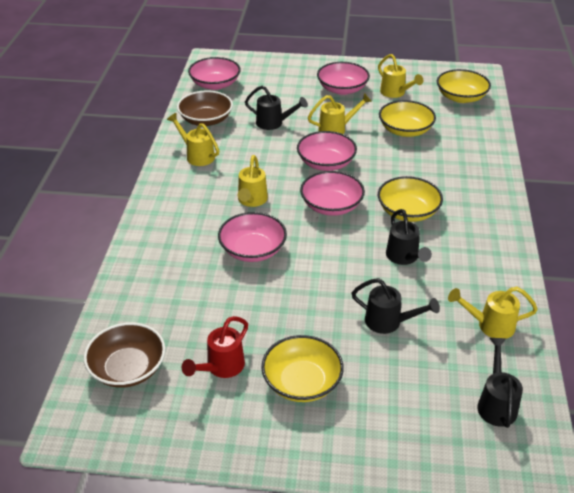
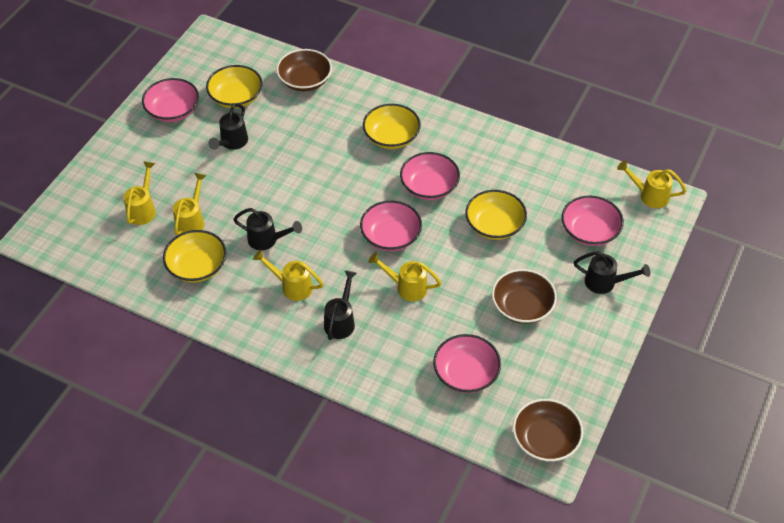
brown bowl: 2 -> 3
red watering can: 1 -> 0

